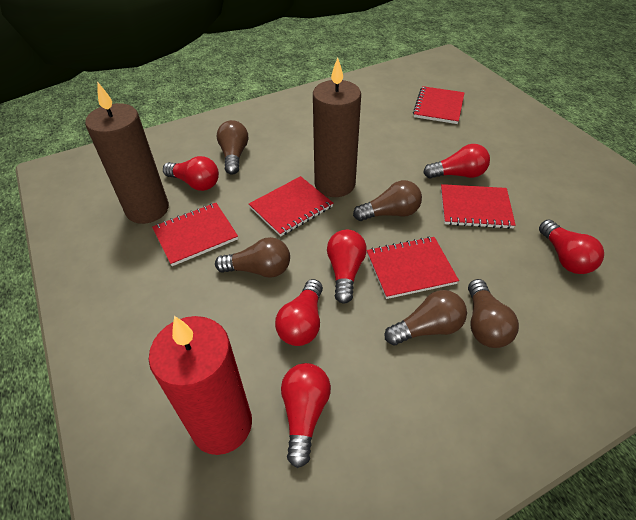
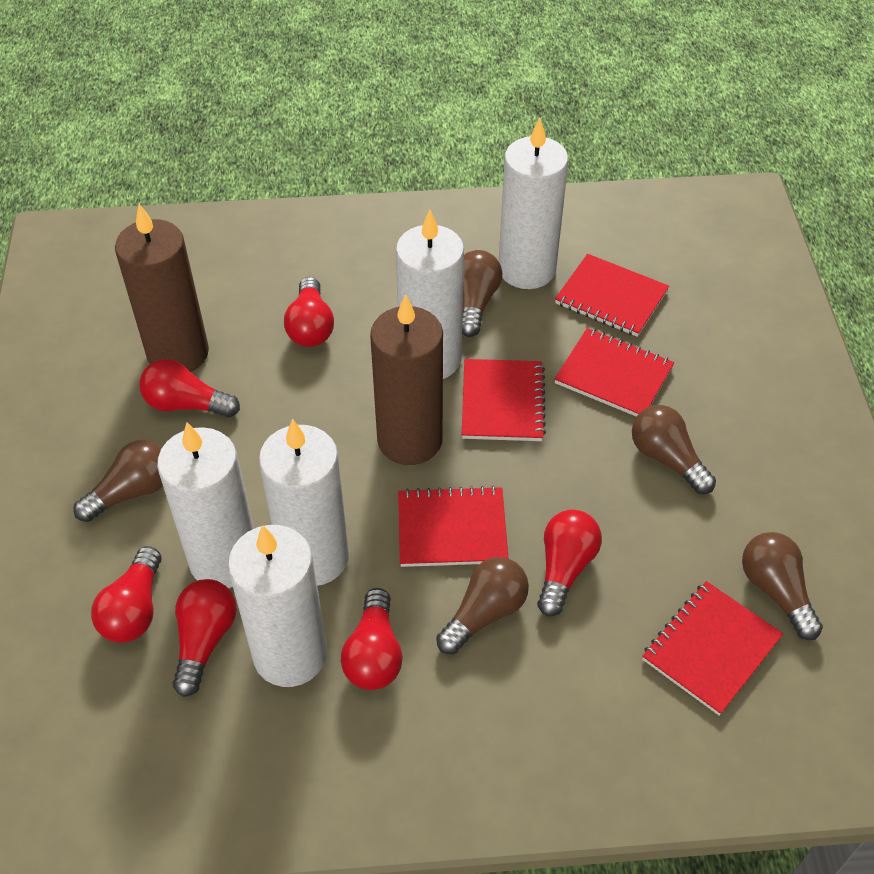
red candle: 1 -> 0
white candle: 0 -> 5

